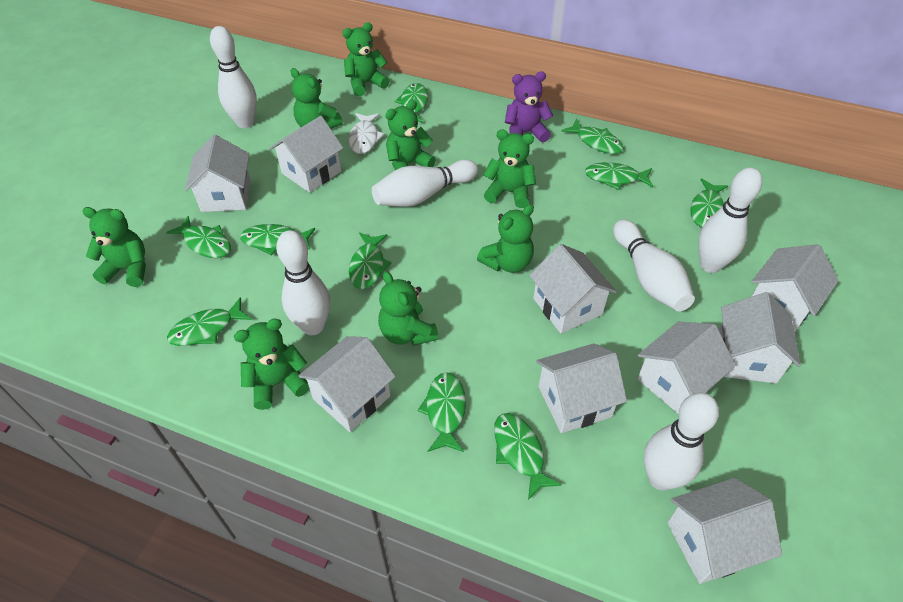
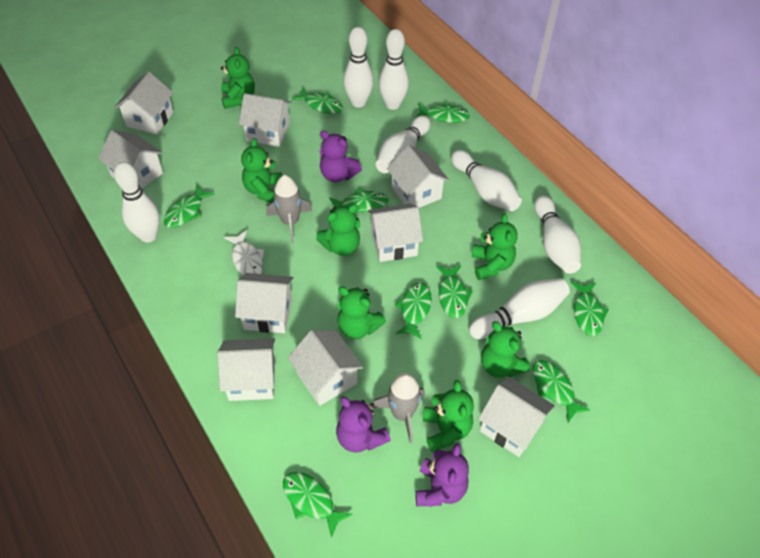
green fish: 10 -> 9
green teddy bear: 8 -> 7
grey rocket: 0 -> 2
purple teddy bear: 1 -> 3
white bowling pin: 6 -> 7

